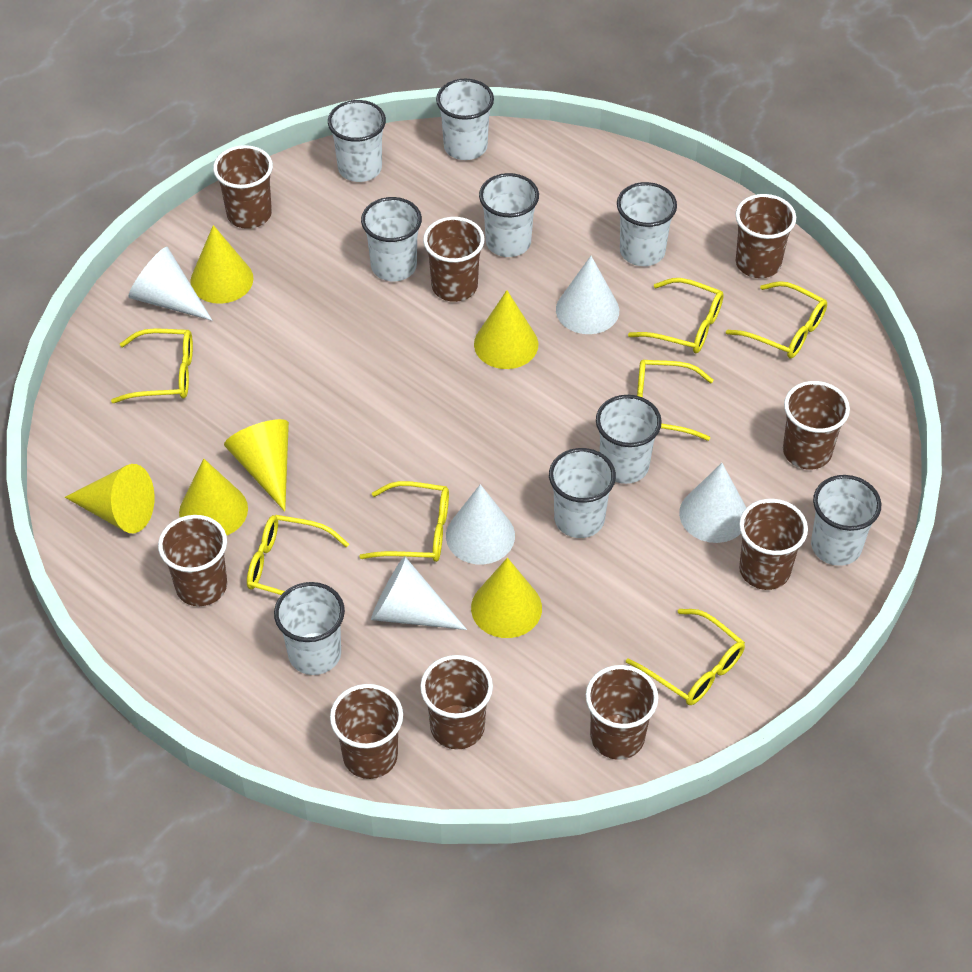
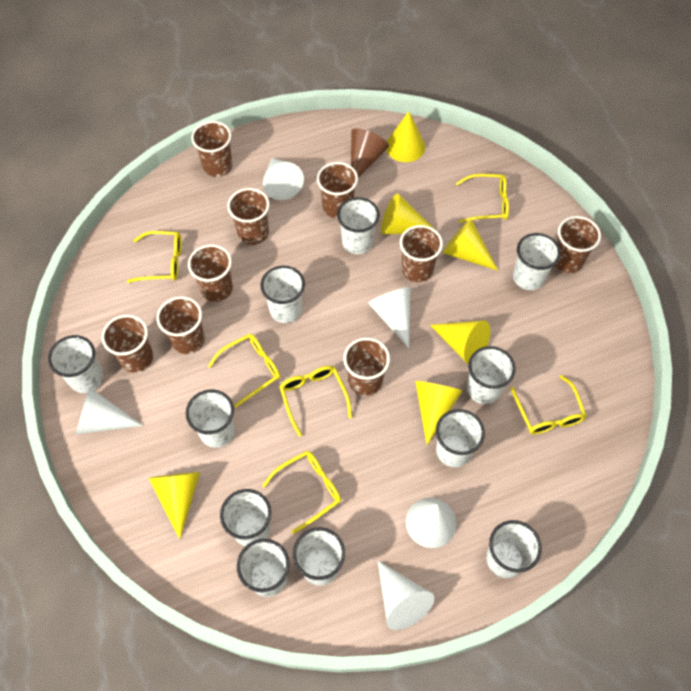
brown cone: 0 -> 1
white cup: 9 -> 11
yellow glasses: 7 -> 6

